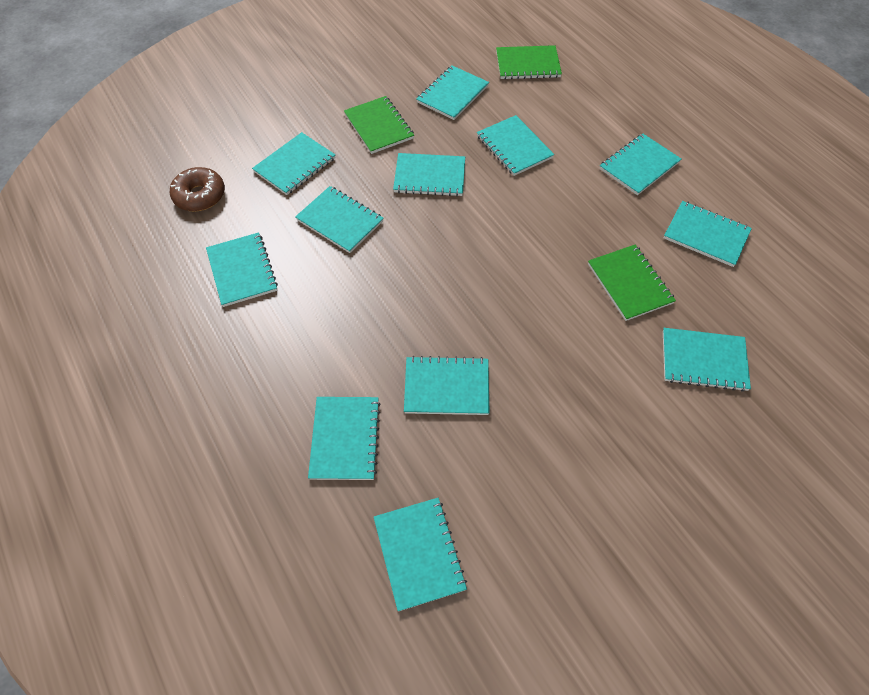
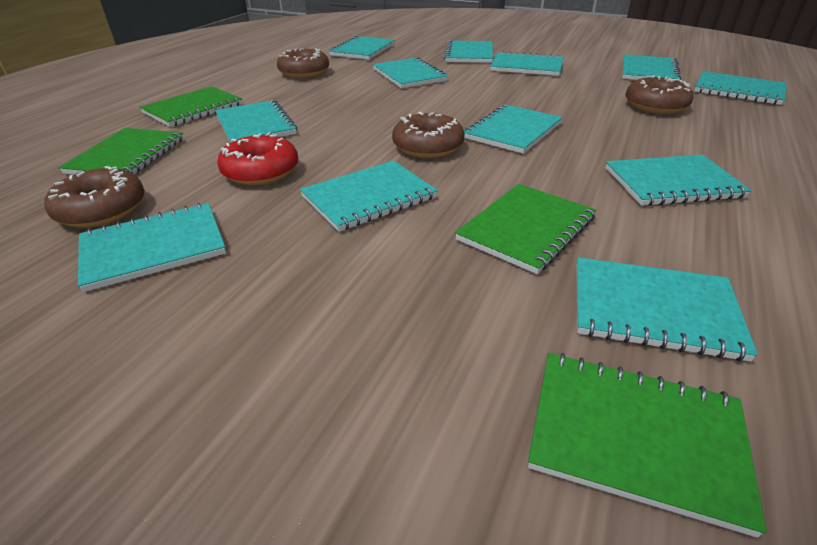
brown donut: 1 -> 4
green notebook: 3 -> 4
red donut: 0 -> 1

